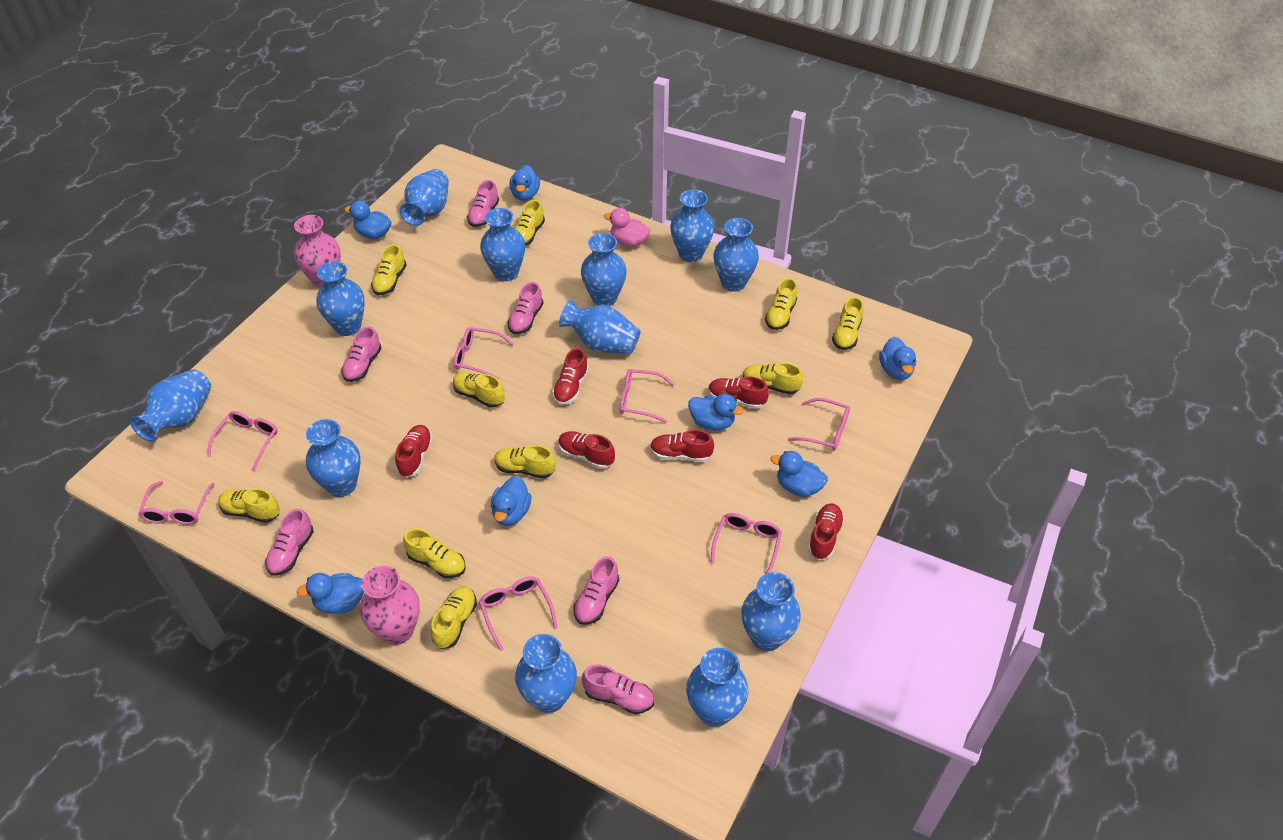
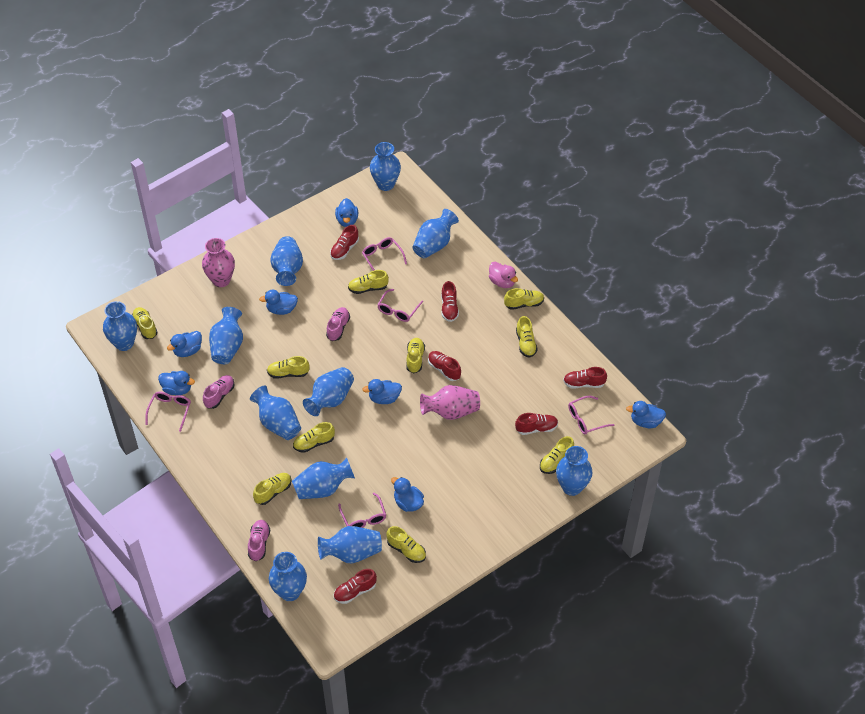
blue vase: 12 -> 11
pink glasses: 7 -> 5
pink shoe: 6 -> 3

